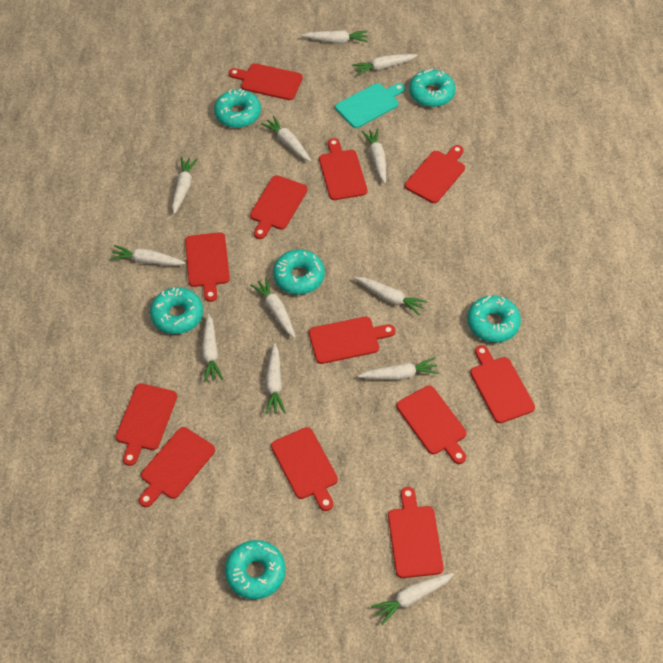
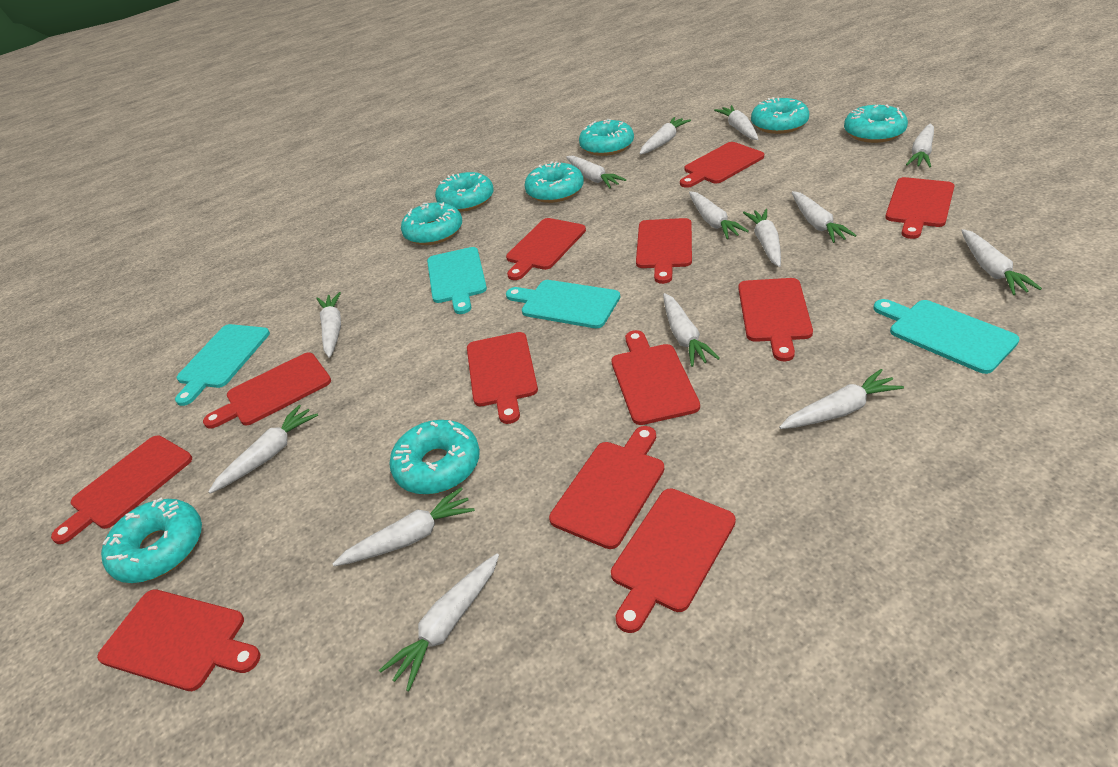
turquoise cutting board: 1 -> 4
turquoise donut: 6 -> 8
white carrot: 12 -> 14

